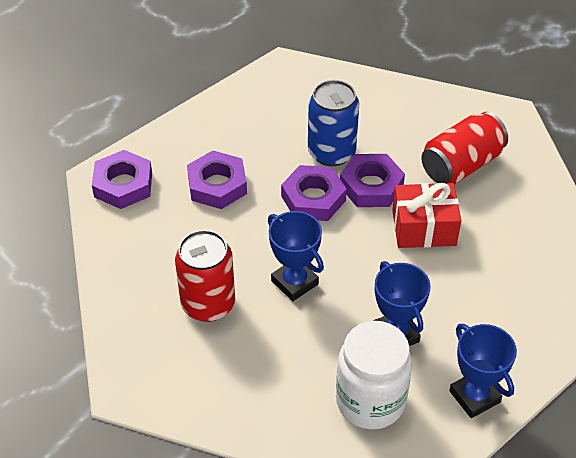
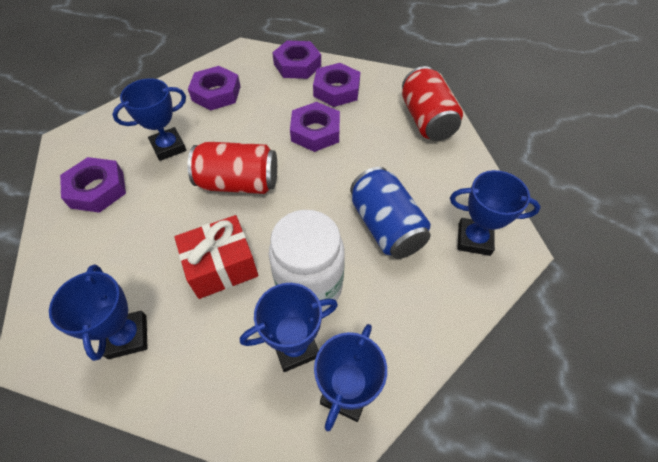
blue trophy: 3 -> 5
purple nut: 4 -> 5

